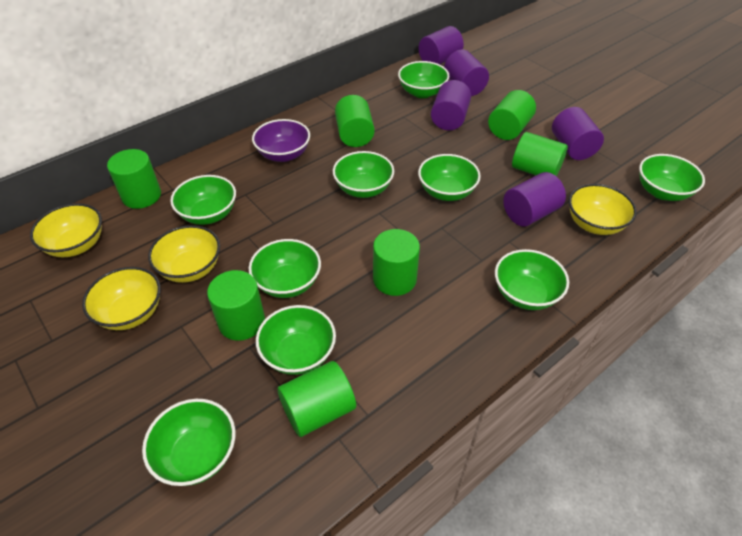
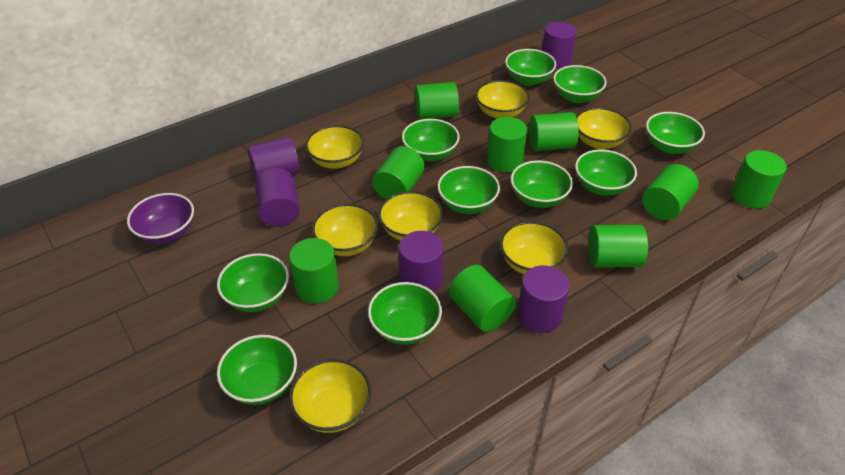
green bowl: 9 -> 10
green cylinder: 7 -> 9
yellow bowl: 4 -> 7

